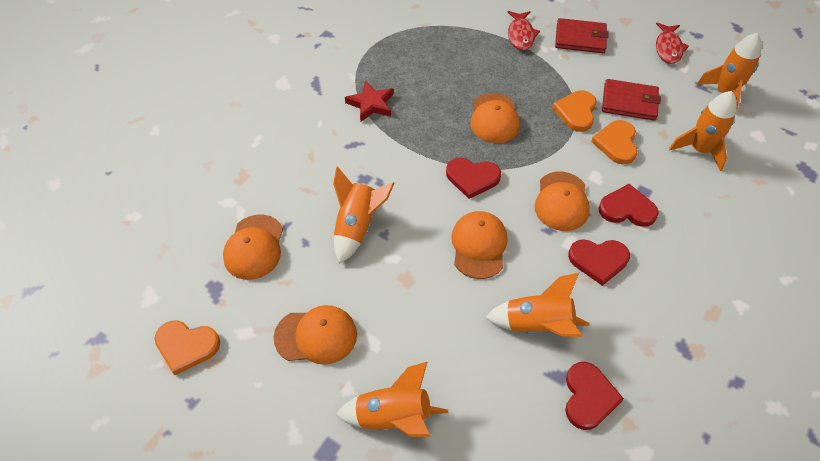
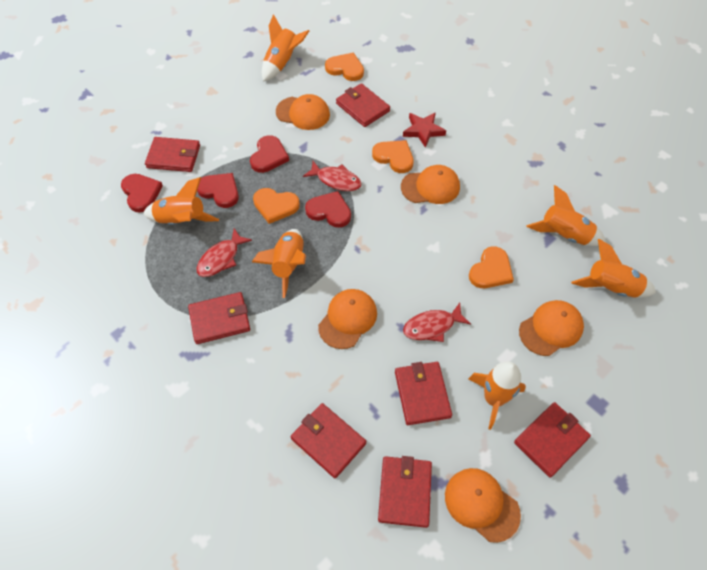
orange heart: 3 -> 4
orange rocket: 5 -> 6
red fish: 2 -> 3
red wallet: 2 -> 7

